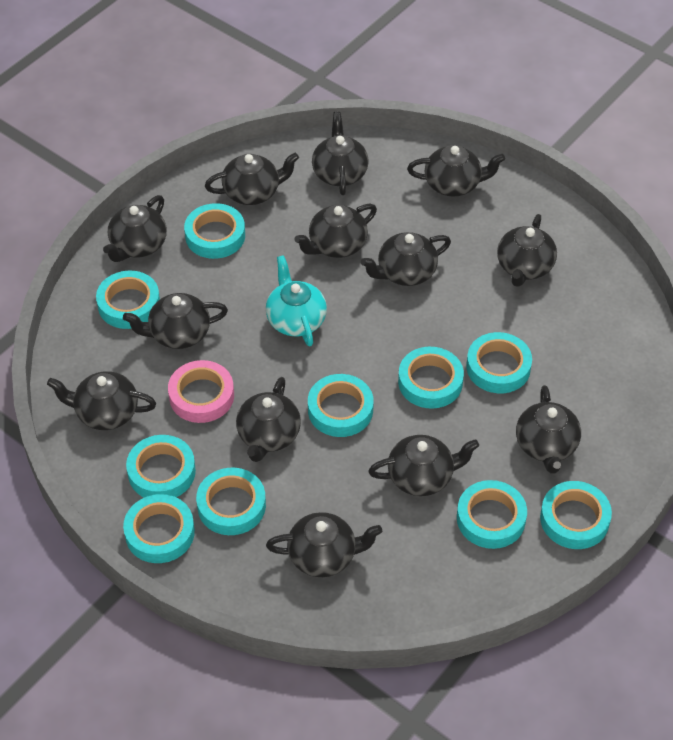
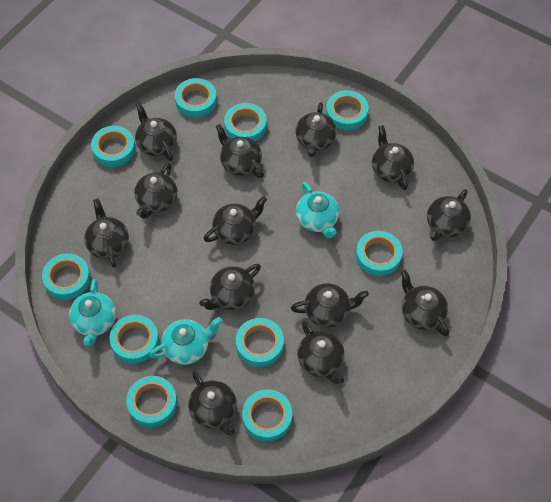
pink tape: 1 -> 0
turquoise teapot: 1 -> 3

